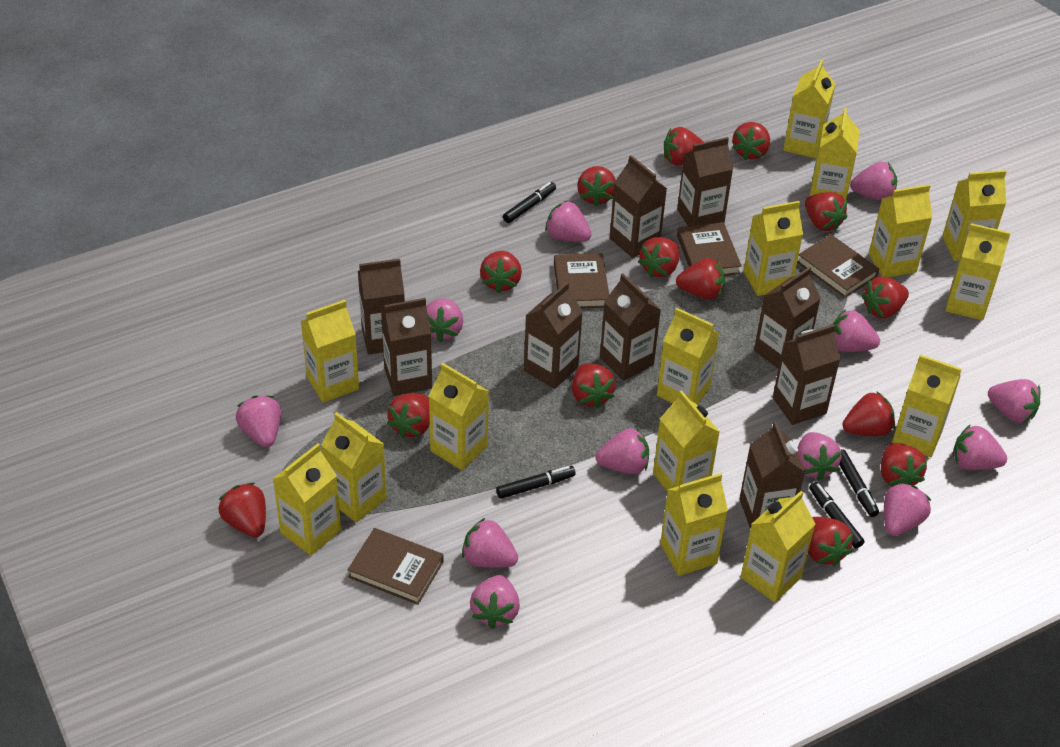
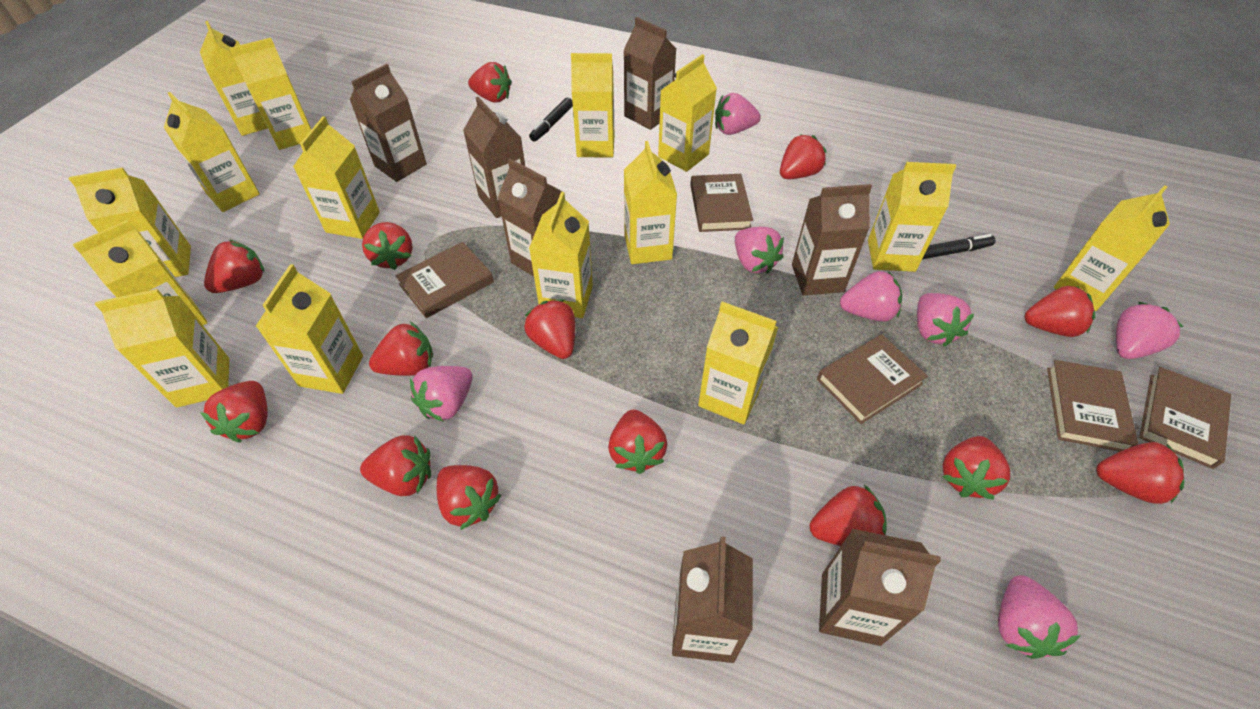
black marker: 4 -> 2
brown book: 4 -> 5
brown carton: 9 -> 7
pink strawberry: 12 -> 7

